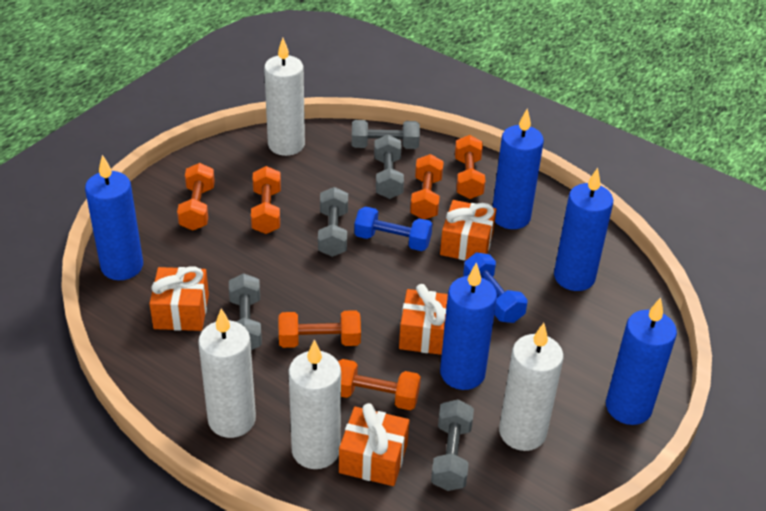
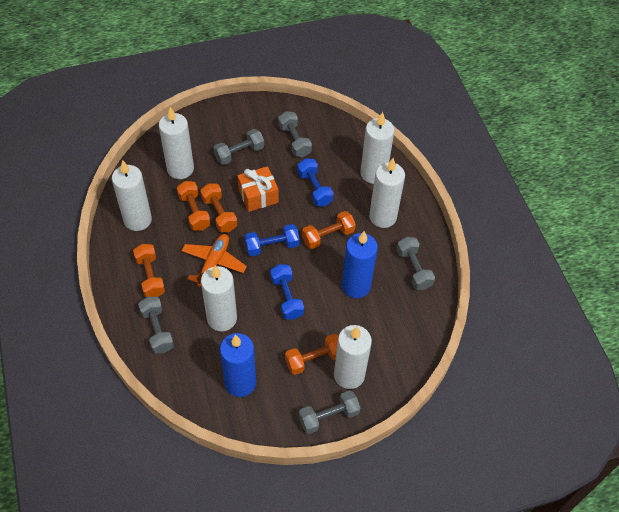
blue candle: 5 -> 2
blue dumbbell: 2 -> 3
orange dumbbell: 6 -> 5
orange gift: 4 -> 1
orange plane: 0 -> 1
white candle: 4 -> 6

